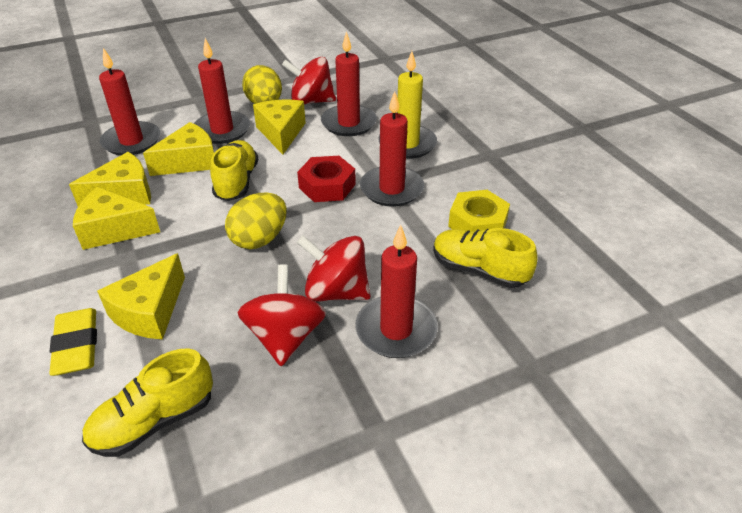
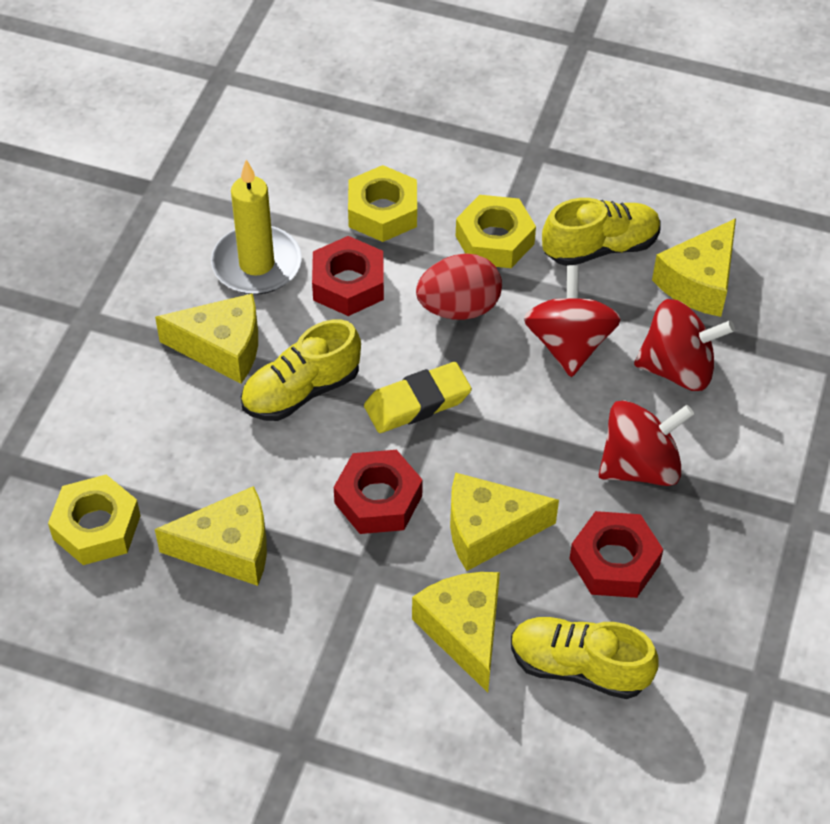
red candle: 5 -> 0
red egg: 0 -> 1
red nut: 1 -> 3
yellow egg: 2 -> 0
yellow nut: 1 -> 3

